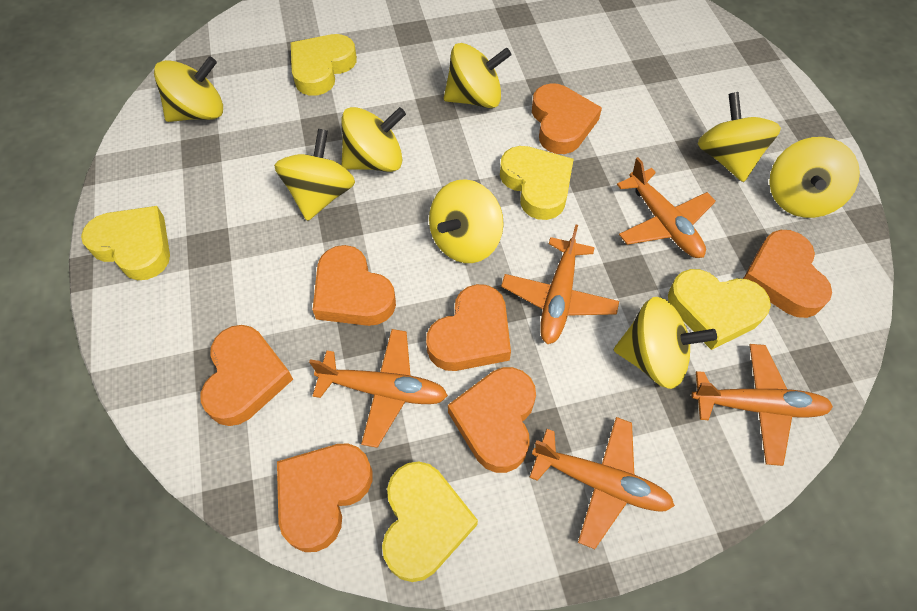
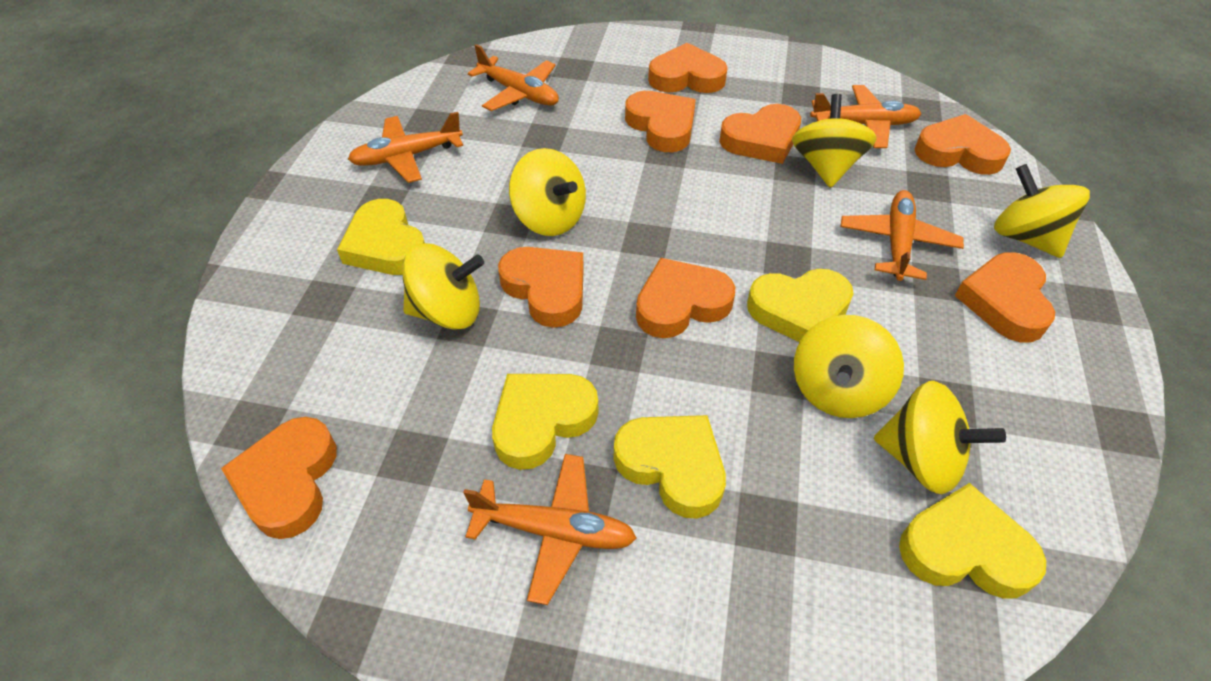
orange heart: 7 -> 8
yellow spinning top: 8 -> 6

